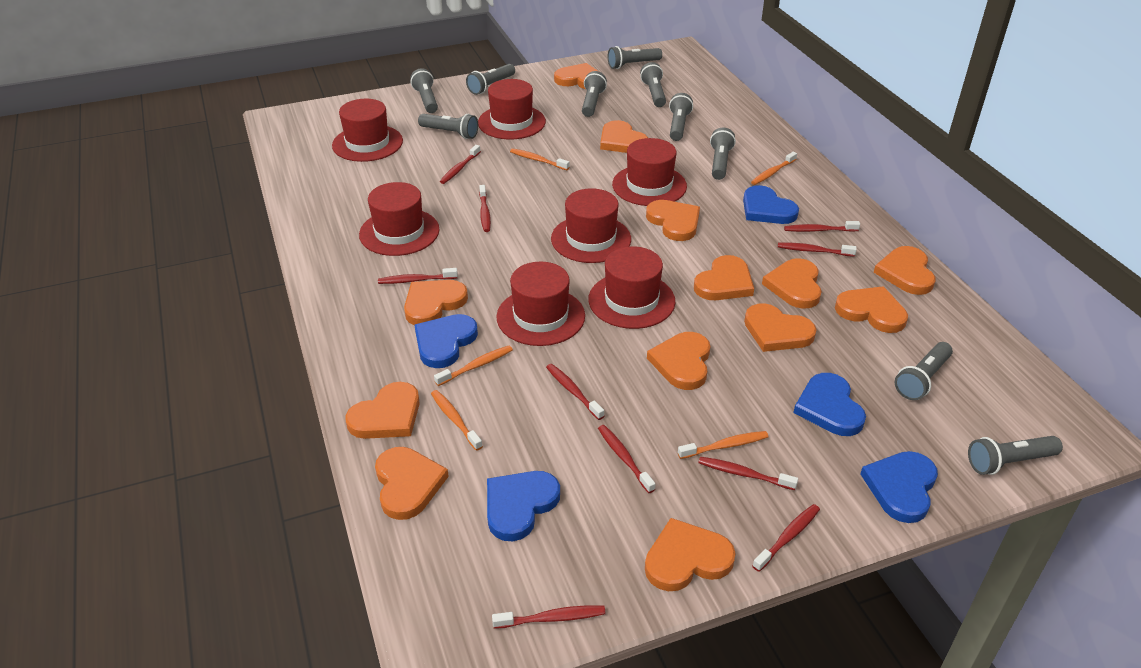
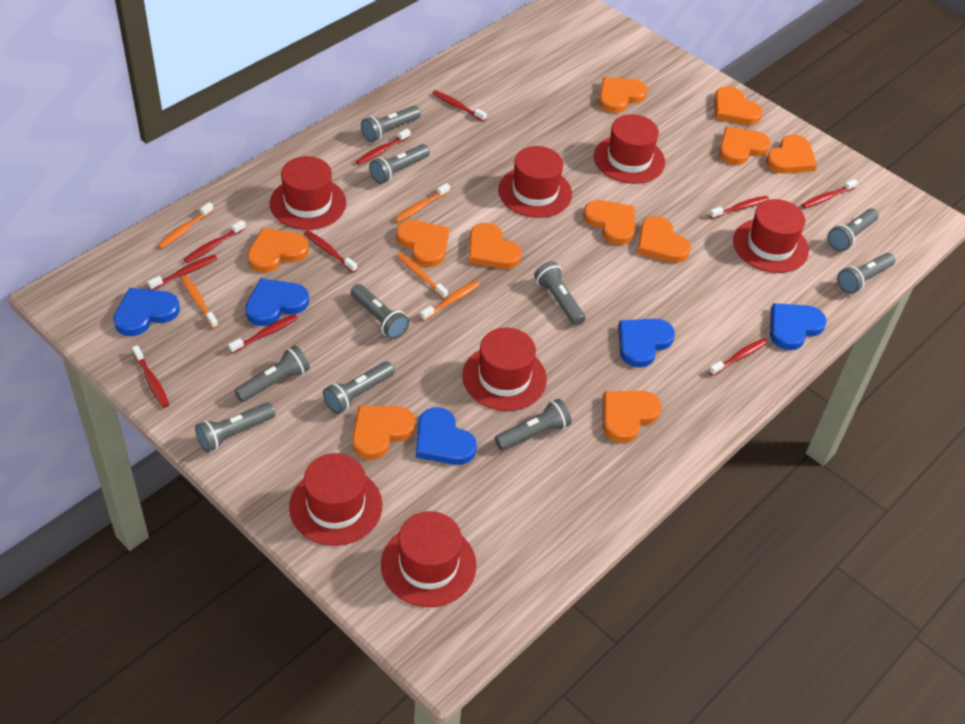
orange heart: 13 -> 11

